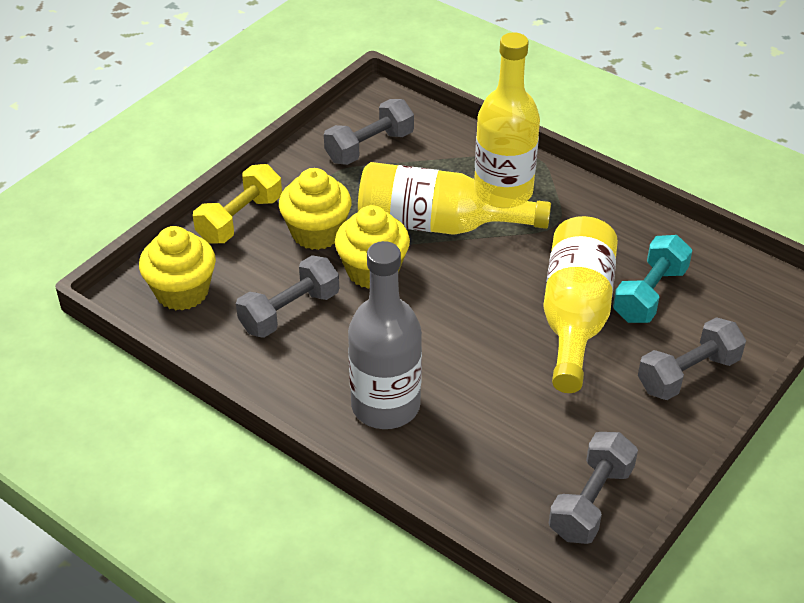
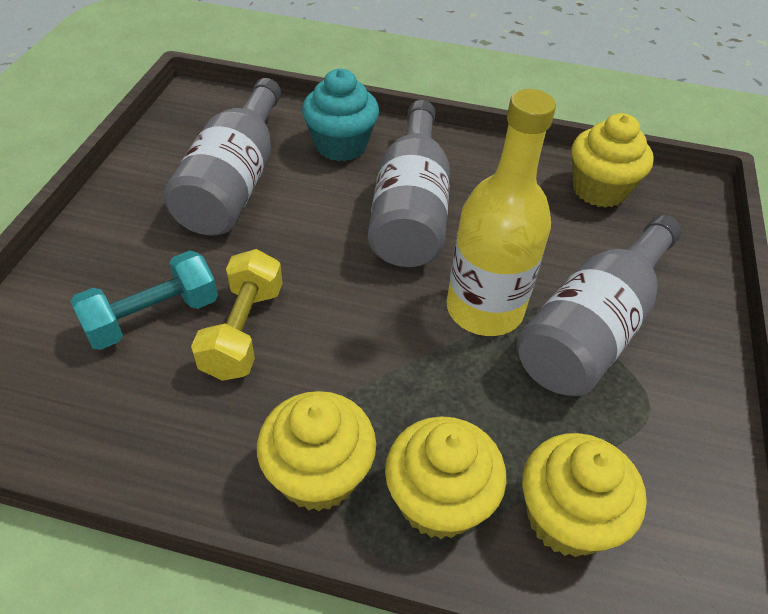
grey bottle: 1 -> 3
grey dumbbell: 4 -> 0
turquoise cupcake: 0 -> 1
yellow bottle: 3 -> 1
yellow cupcake: 3 -> 4

